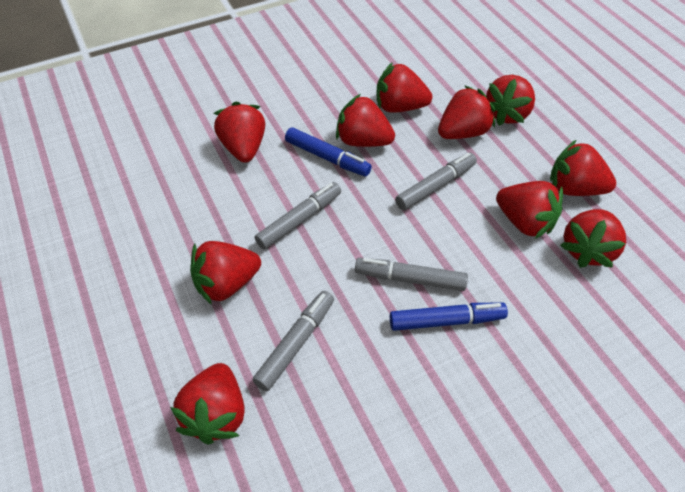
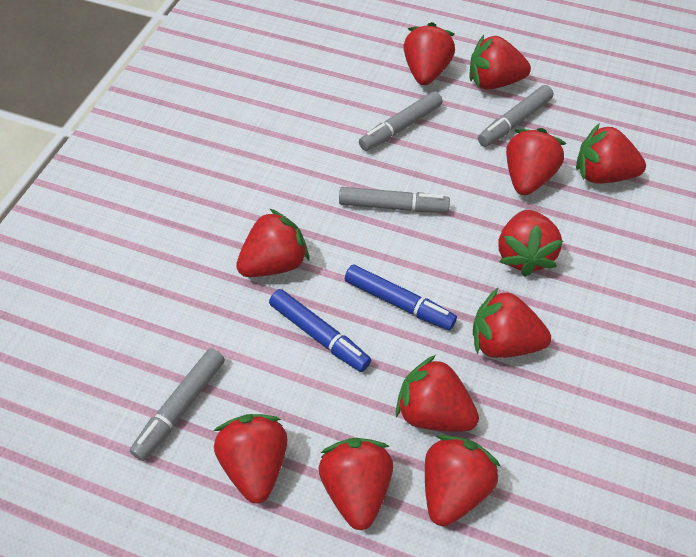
red strawberry: 10 -> 11

